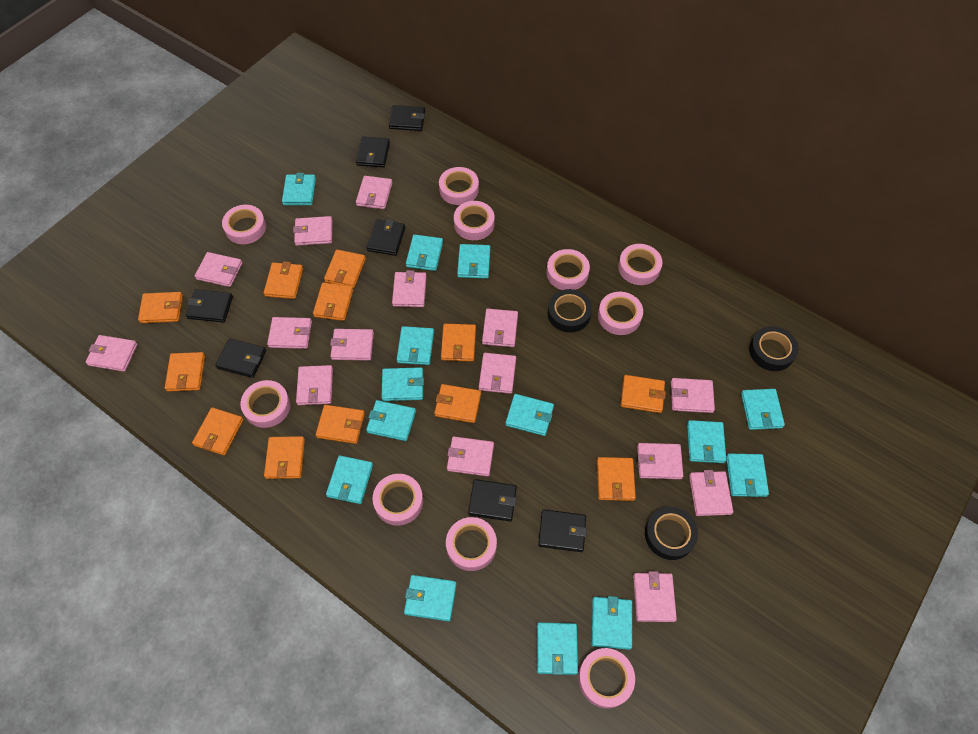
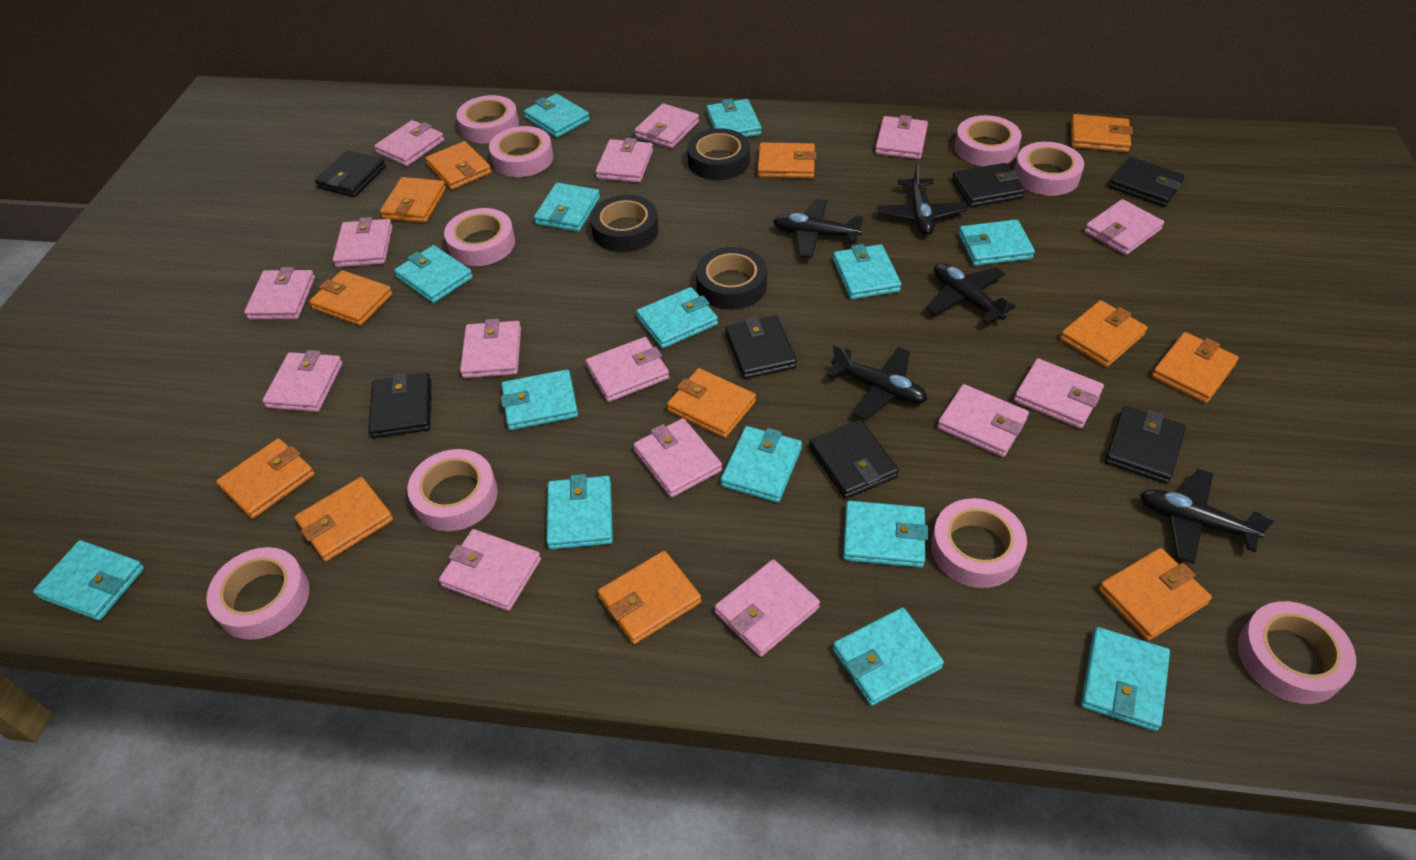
black plane: 0 -> 5
pink tape: 10 -> 9

